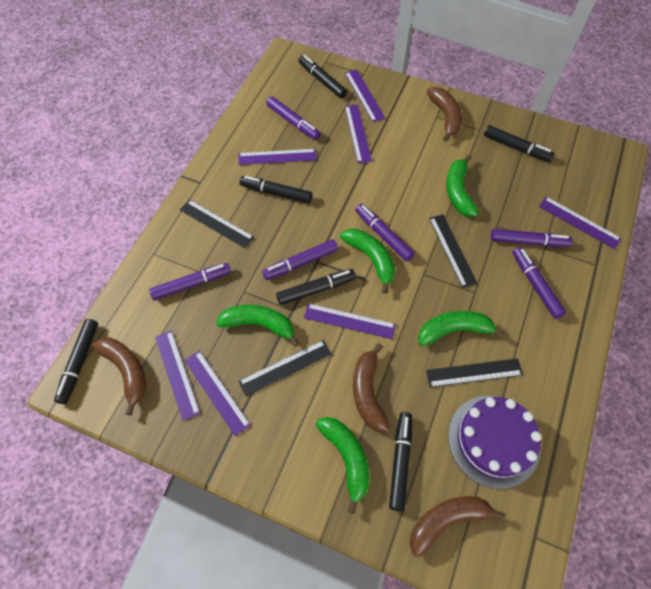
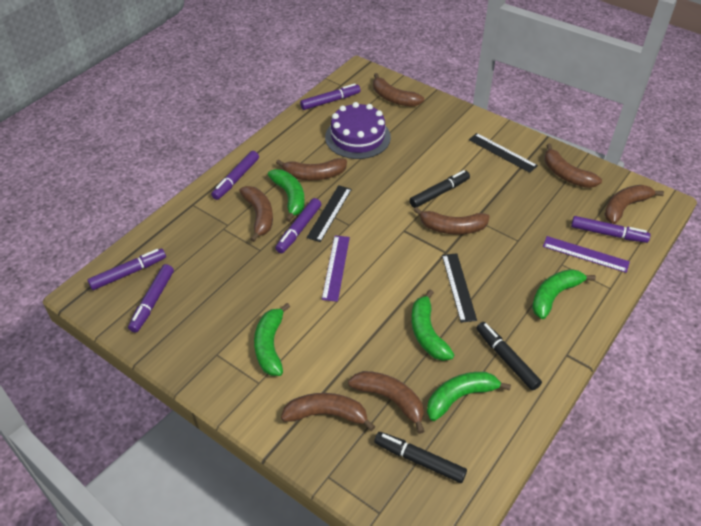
black marker: 6 -> 3
black ruler: 4 -> 3
brown banana: 4 -> 8
purple ruler: 7 -> 2

